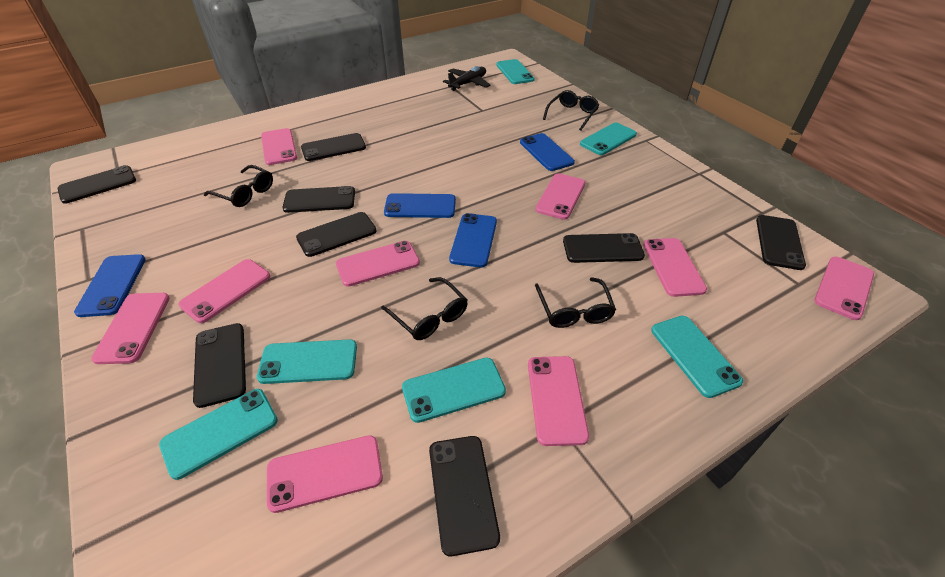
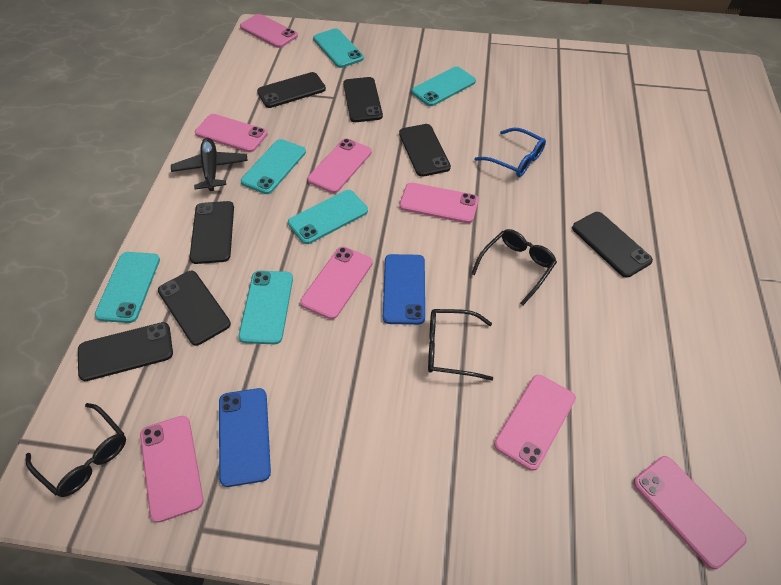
black glasses: 4 -> 3
black phone: 8 -> 7
blue glasses: 0 -> 1
blue phone: 4 -> 2
pink phone: 9 -> 8

